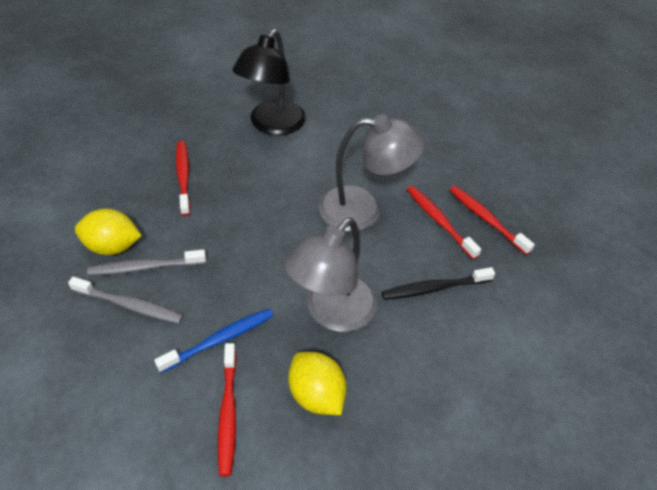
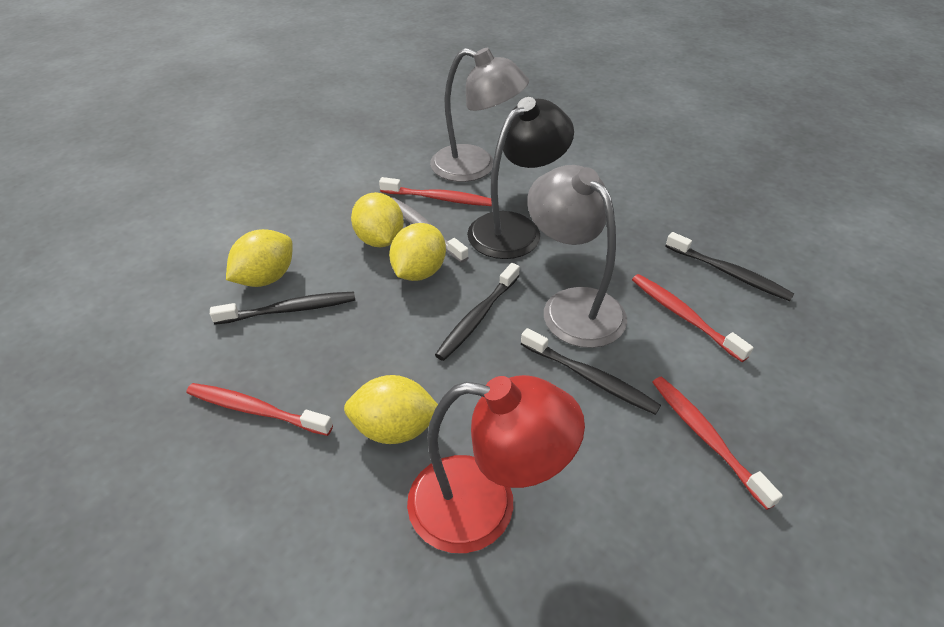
black toothbrush: 1 -> 4
blue toothbrush: 1 -> 0
grey toothbrush: 2 -> 1
red lamp: 0 -> 1
yellow lemon: 2 -> 4

